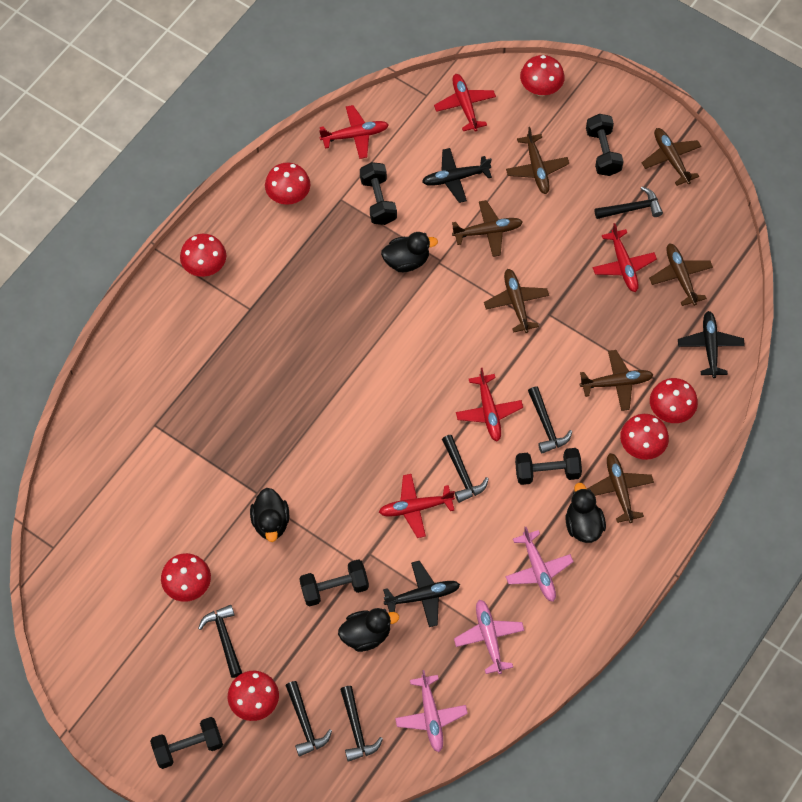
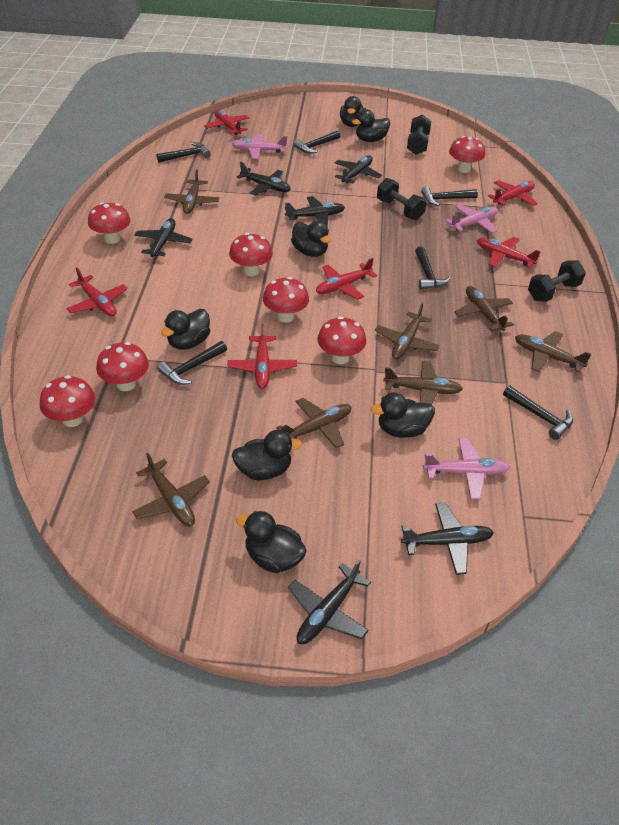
black duck: 4 -> 7
black dumbbell: 5 -> 3
black plane: 3 -> 6
red plane: 5 -> 6

